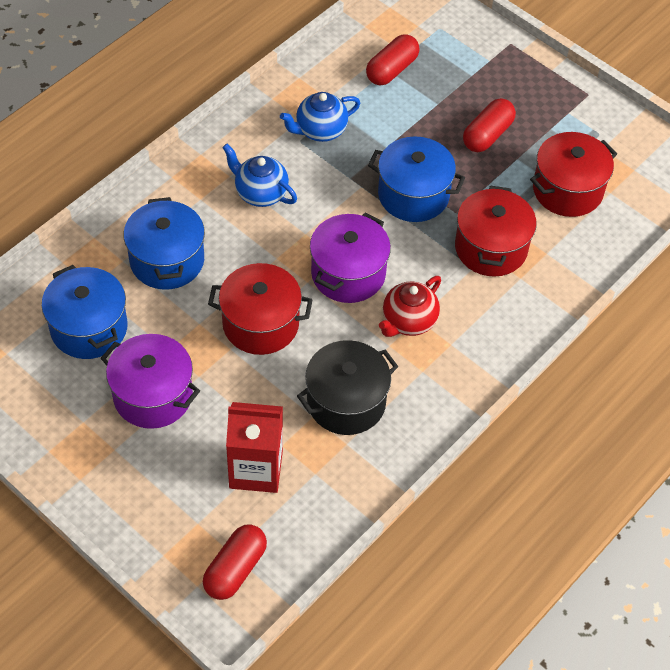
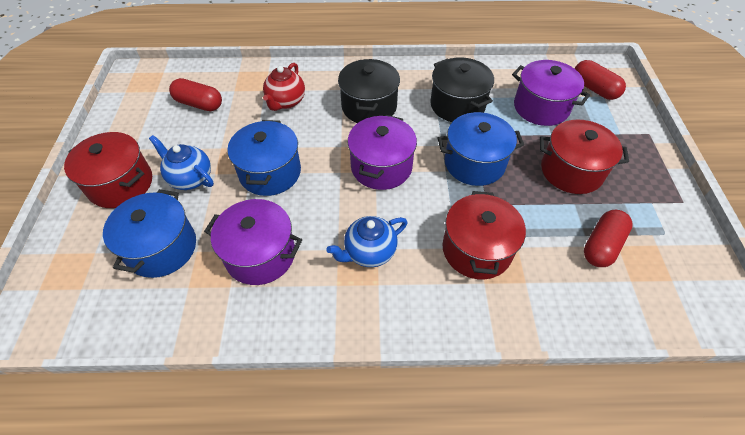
black pot: 1 -> 2
purple pot: 2 -> 3
red carton: 1 -> 0

